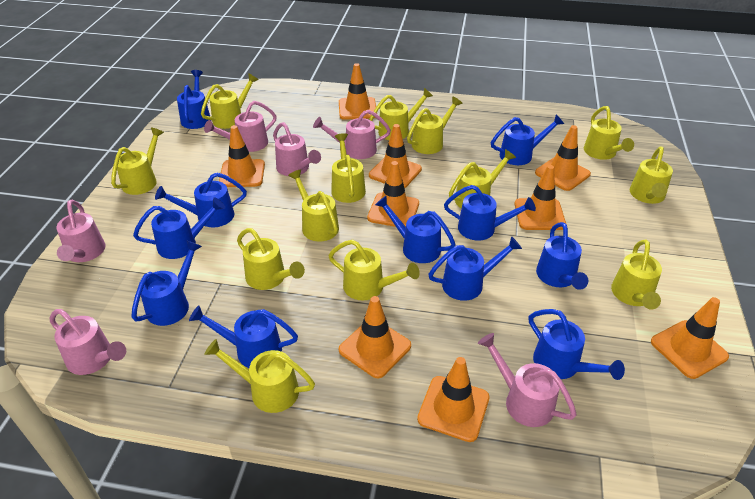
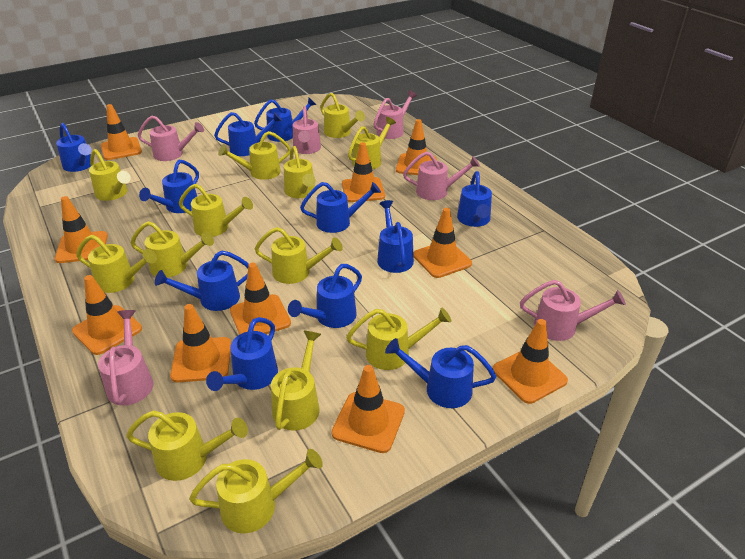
orange traffic cone: 9 -> 10

